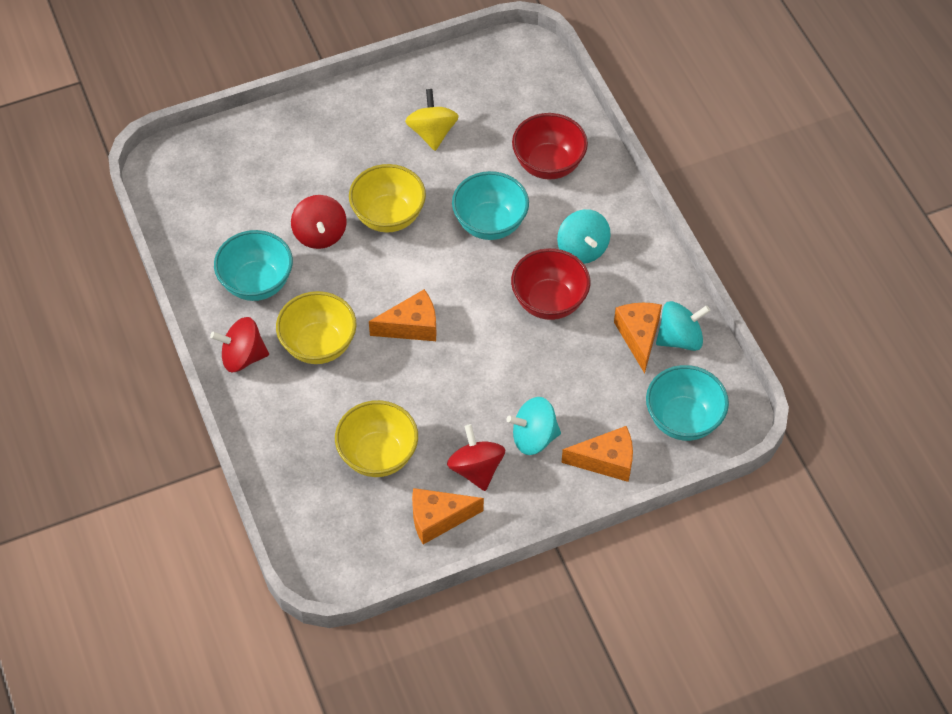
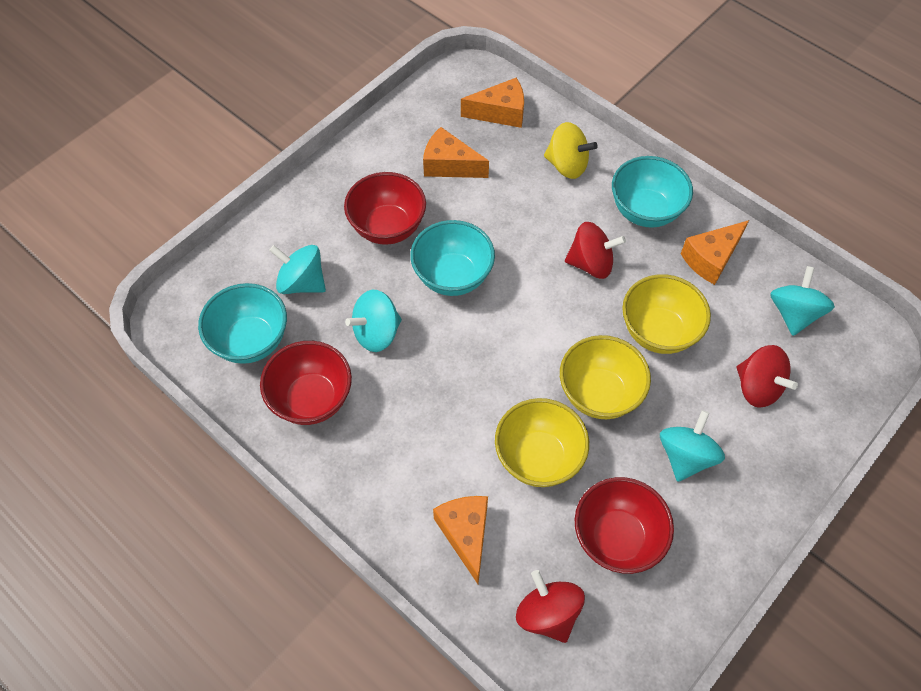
red bowl: 2 -> 3
turquoise spinning top: 3 -> 4

